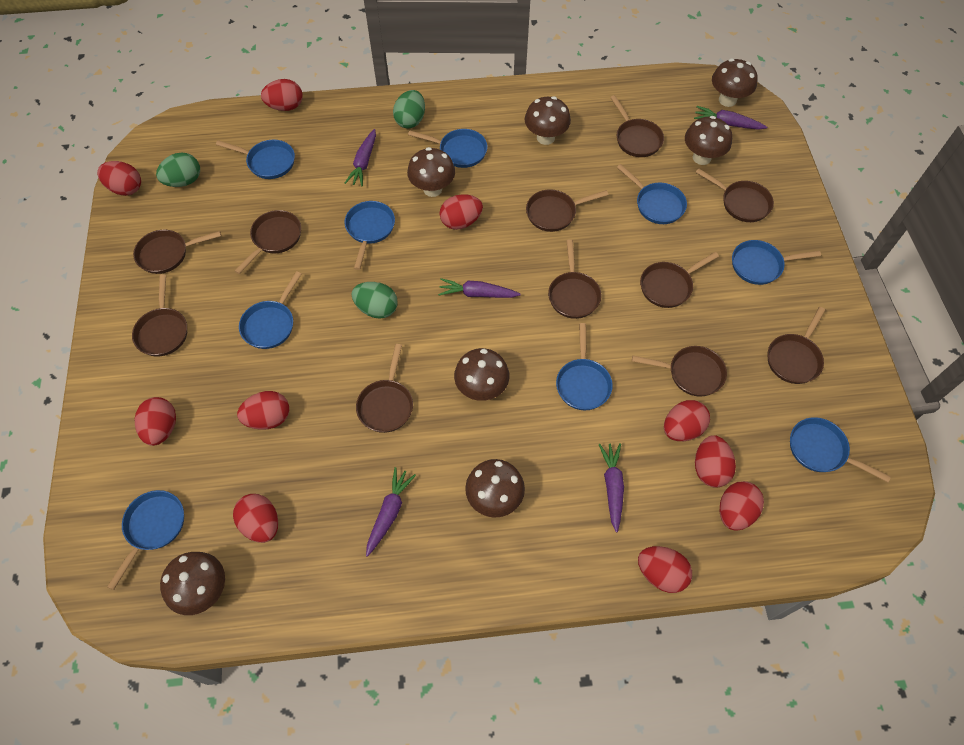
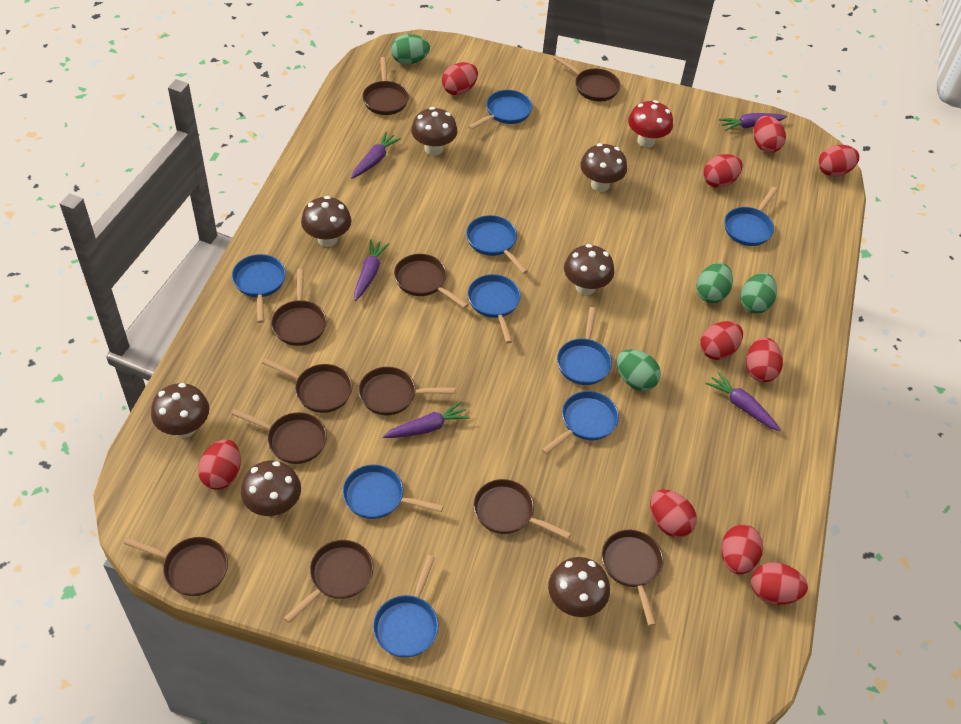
green egg: 3 -> 4
red mushroom: 0 -> 1

